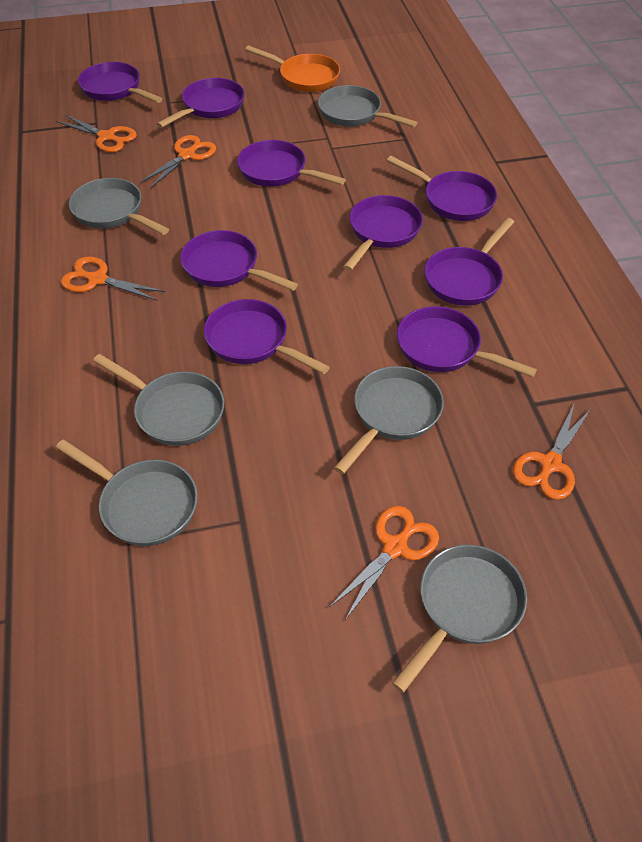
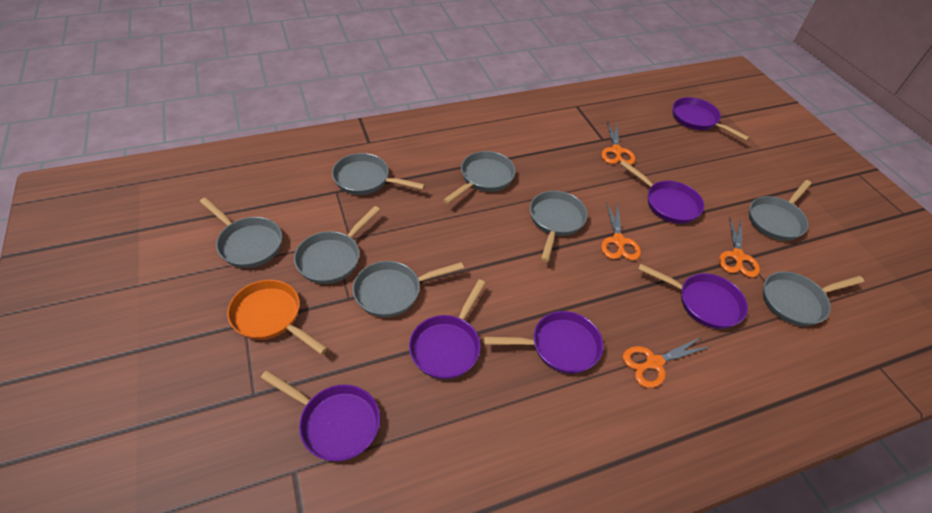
grey pan: 6 -> 8
orange scissors: 5 -> 4
purple pan: 9 -> 6

